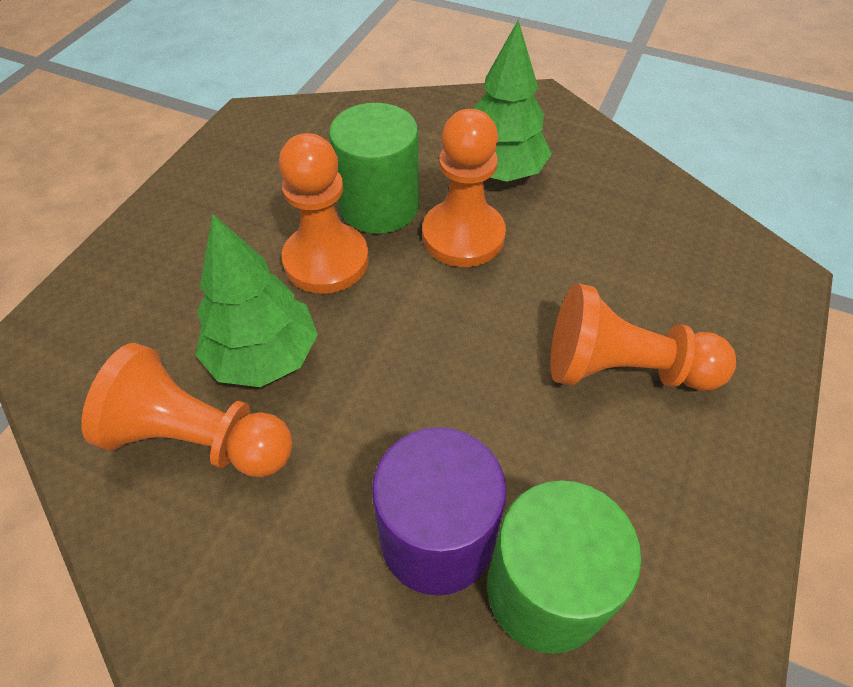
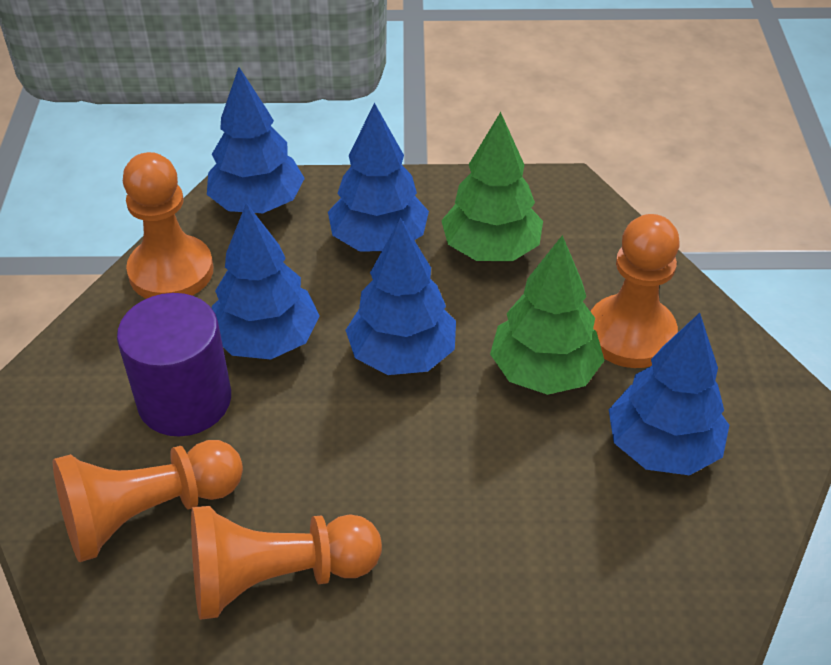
blue tree: 0 -> 5
green cylinder: 2 -> 0

